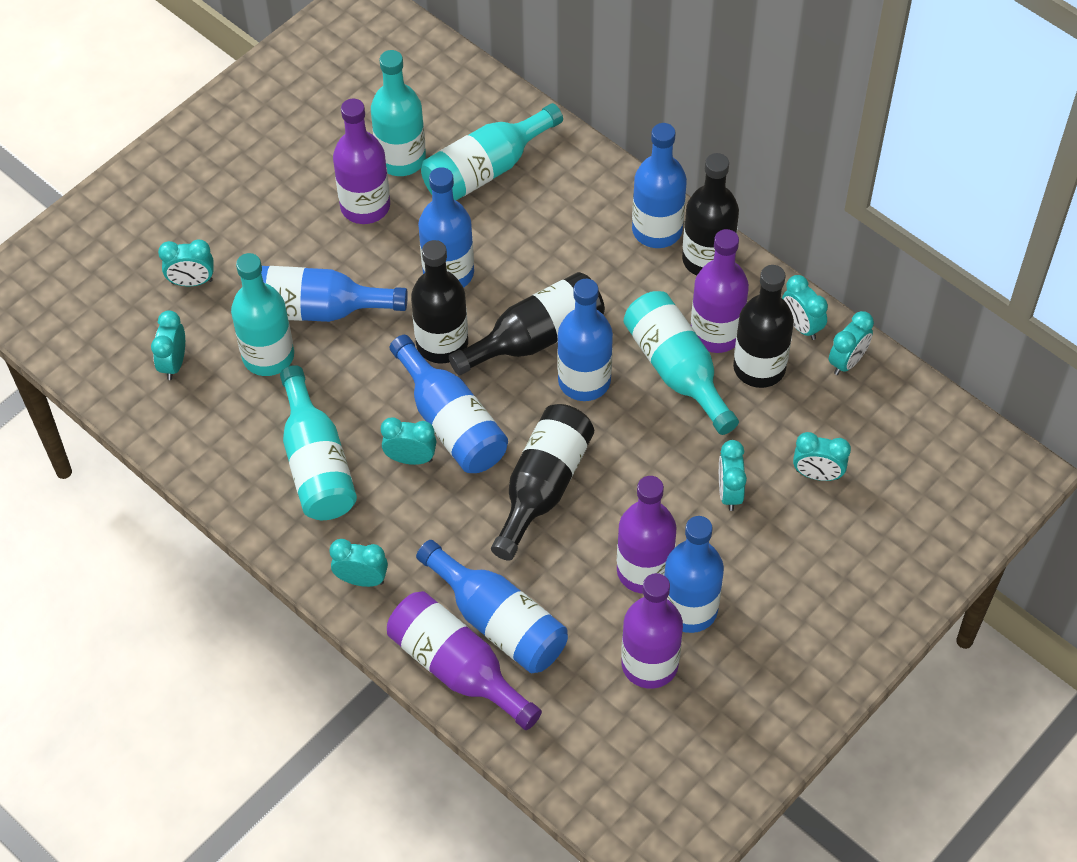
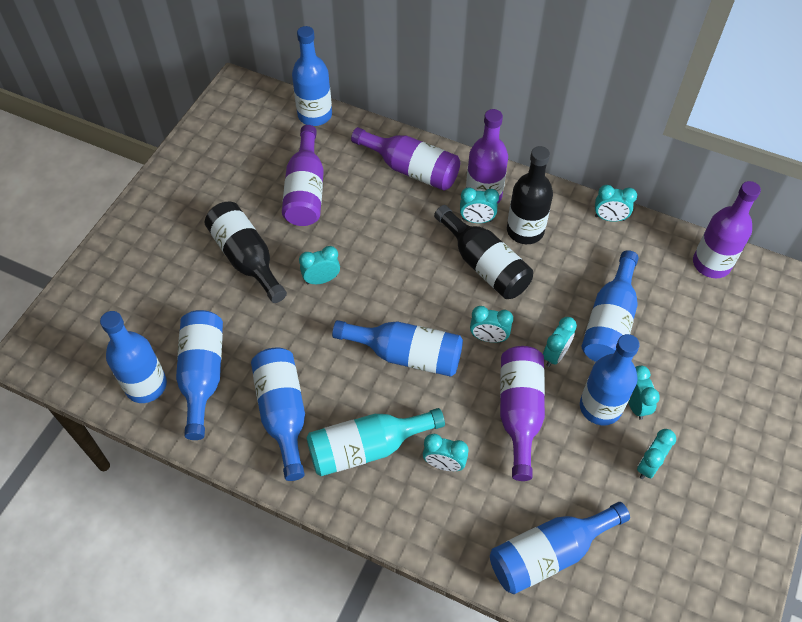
black bottle: 5 -> 3
blue bottle: 7 -> 8
turquoise bottle: 5 -> 1

